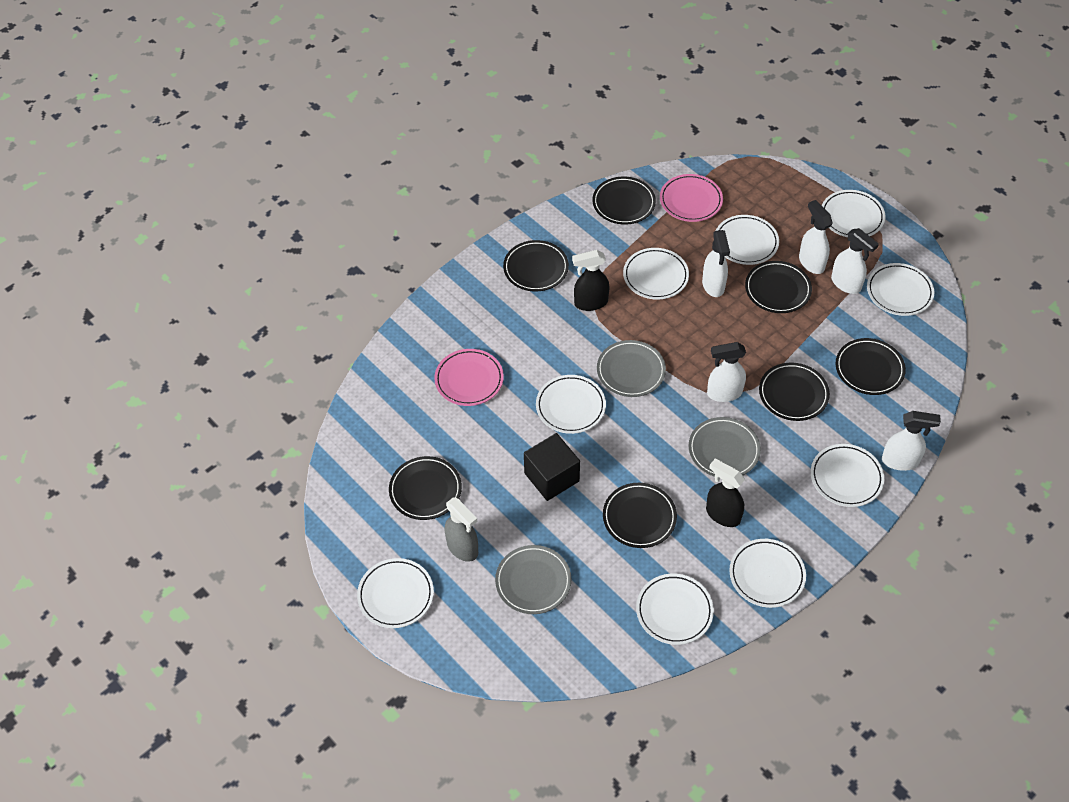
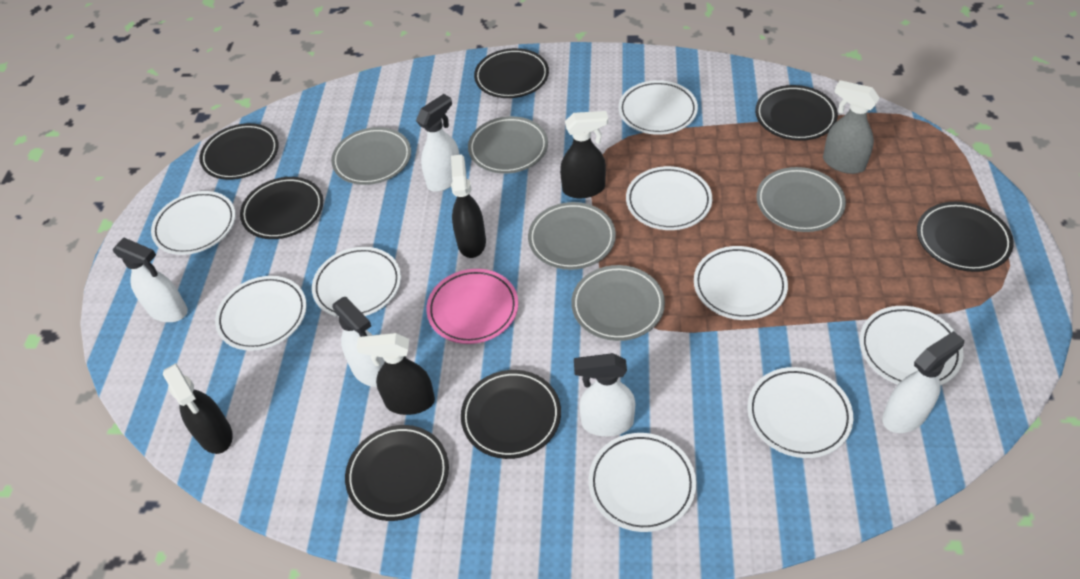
black cube: 1 -> 0
black spray bottle: 2 -> 4
grey plate: 3 -> 5
pink plate: 2 -> 1

